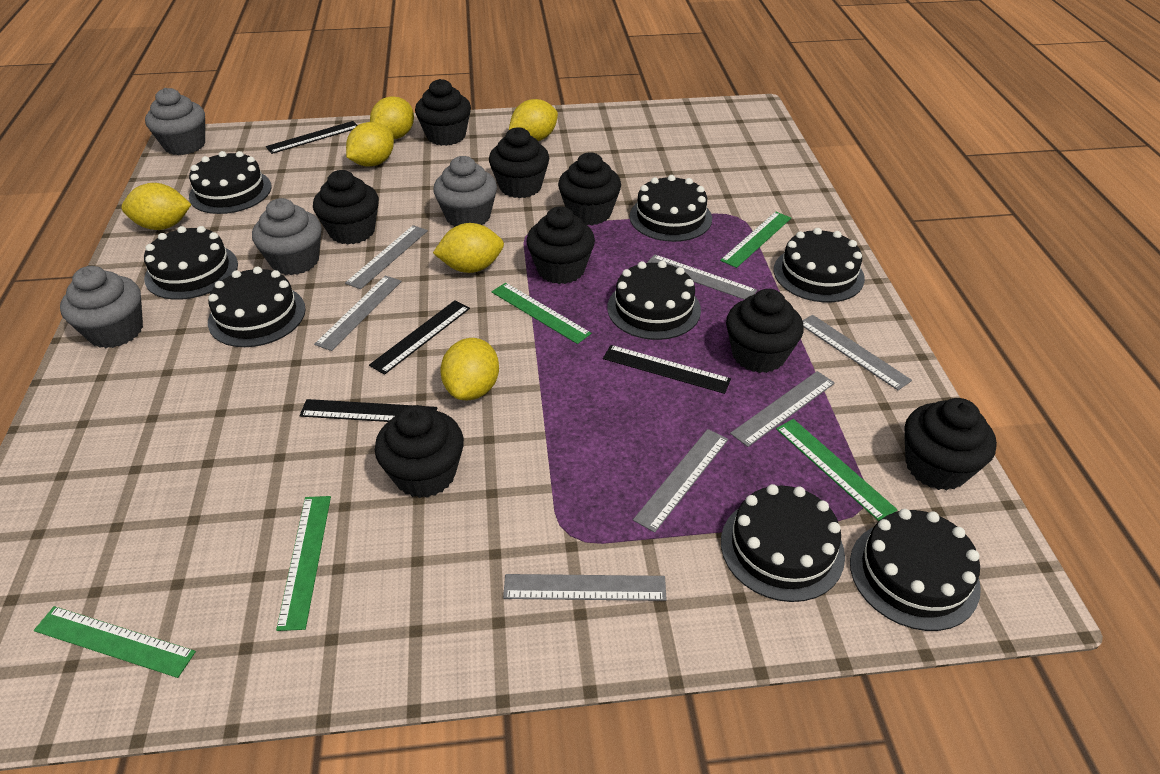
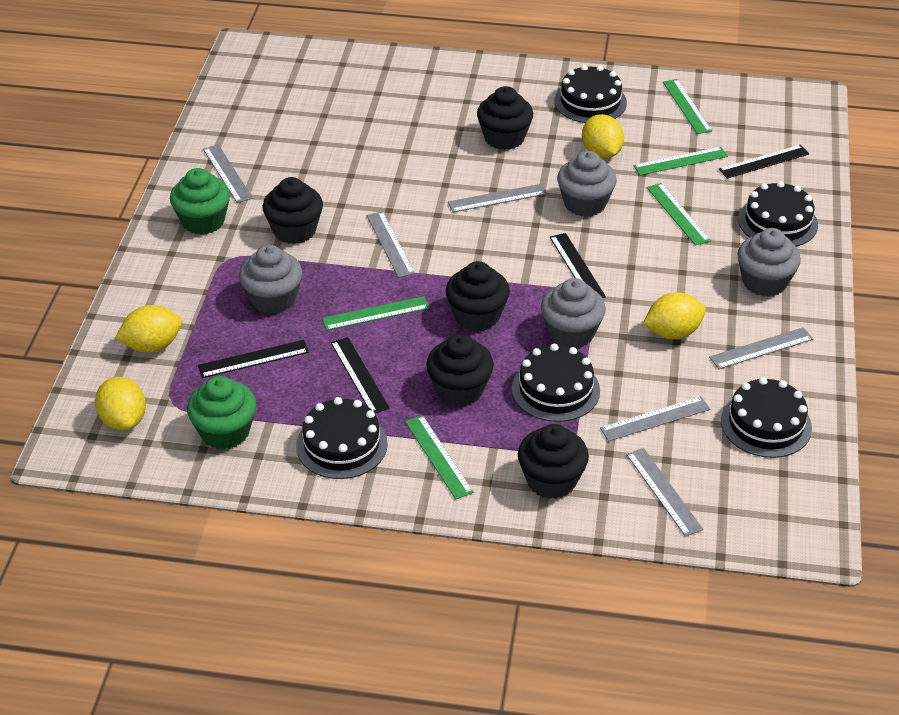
black cake: 8 -> 5
black cupcake: 8 -> 5
green cupcake: 0 -> 2
grey ruler: 7 -> 6
yellow lemon: 6 -> 4

